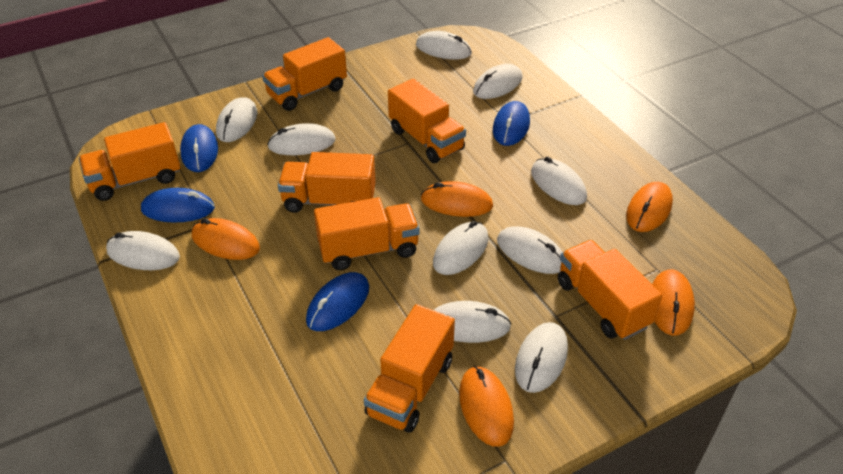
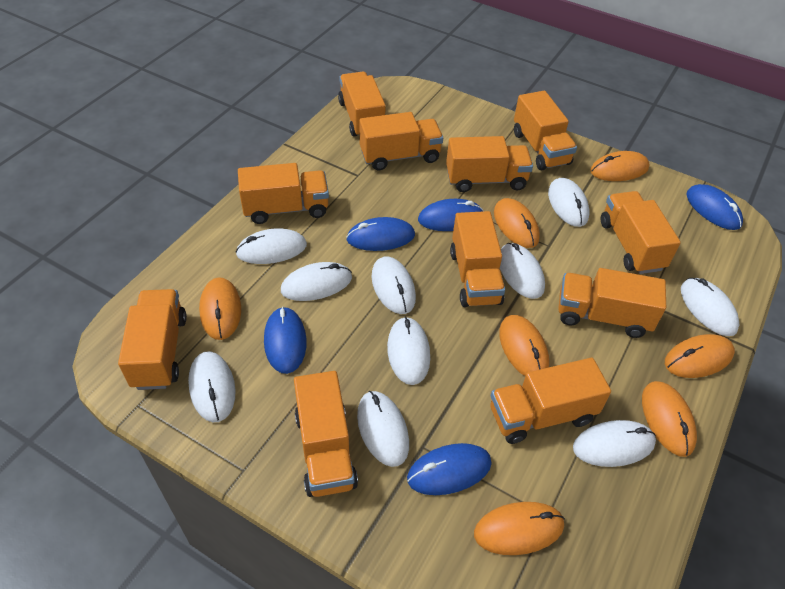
blue mouse: 4 -> 5
orange mouse: 5 -> 7
orange truck: 7 -> 11

